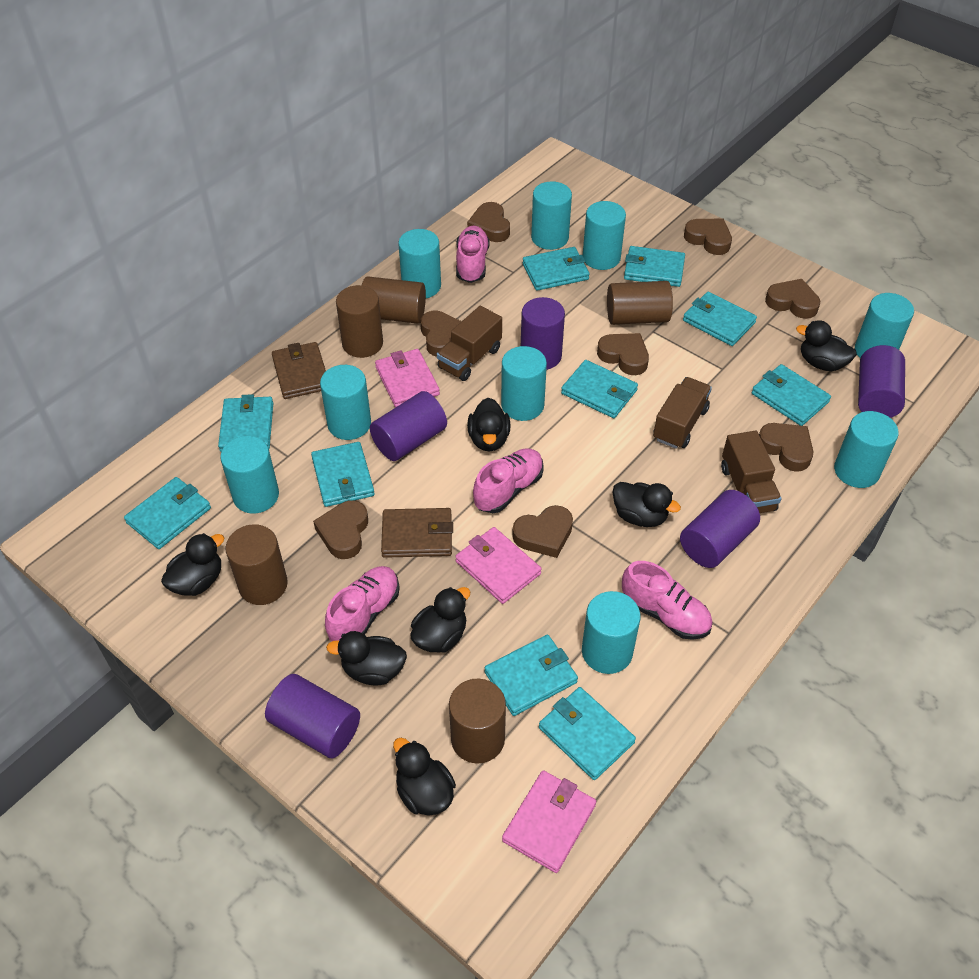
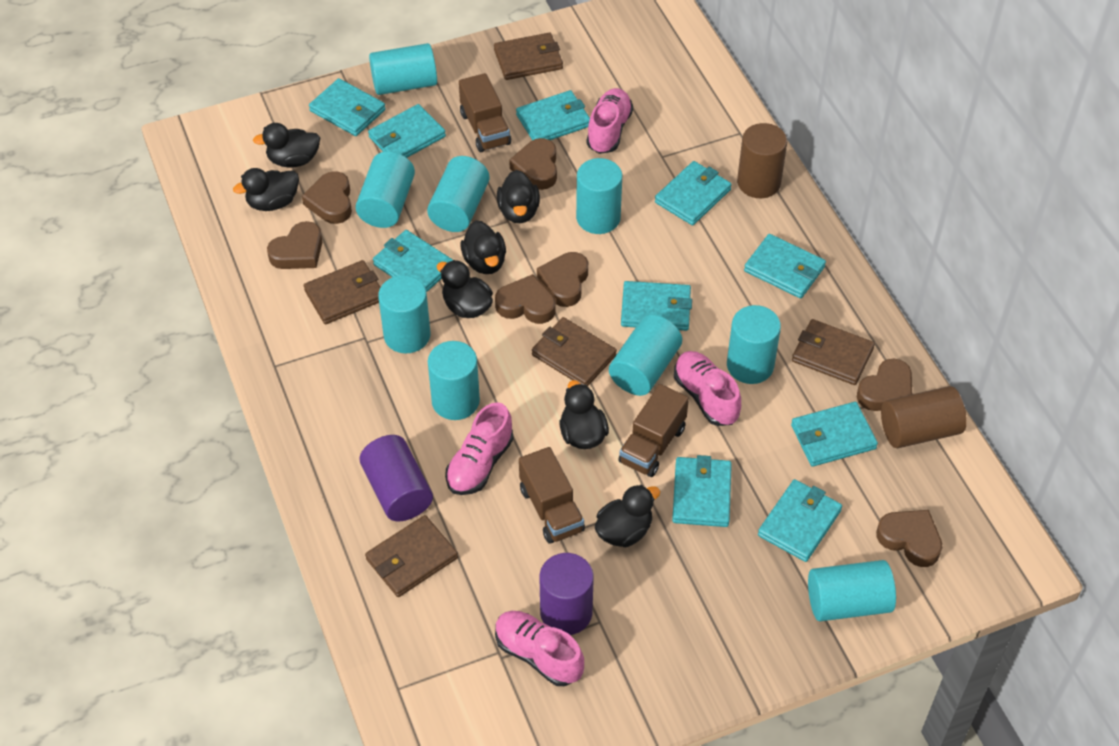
brown cylinder: 5 -> 2
brown heart: 8 -> 7
brown wallet: 2 -> 5
pink wallet: 3 -> 0
purple cylinder: 5 -> 2

